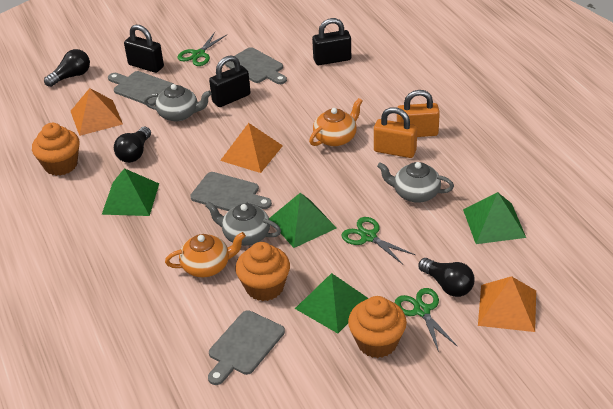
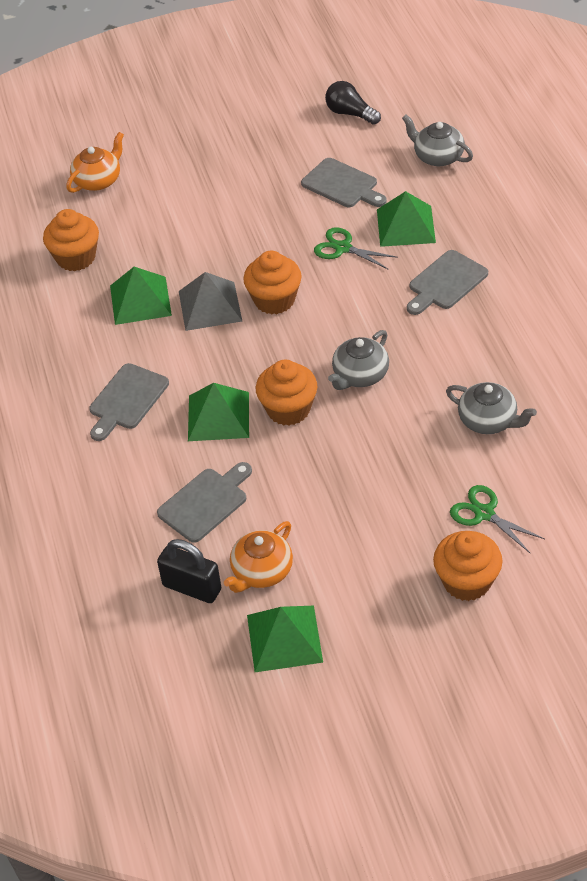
black light bulb: 3 -> 1
black padlock: 3 -> 1
green scissors: 3 -> 2
grey pyramid: 0 -> 1
orange cupcake: 3 -> 4
orange padlock: 2 -> 0
orange pyramid: 3 -> 0

